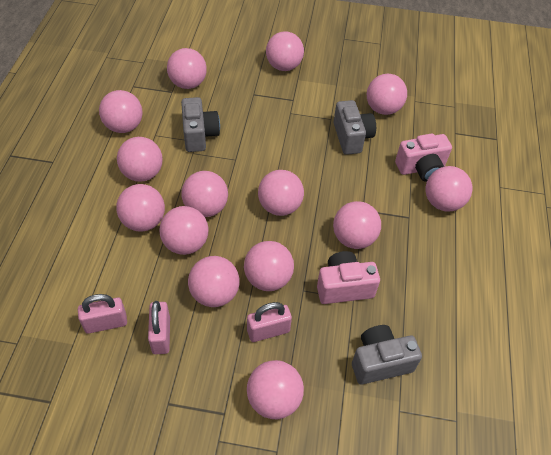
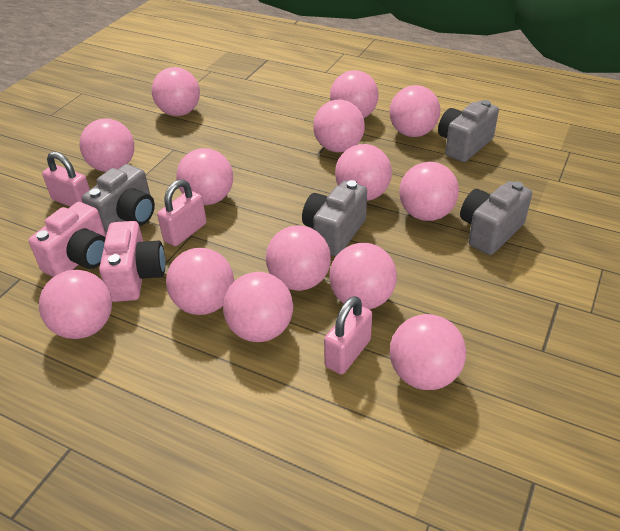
grey camera: 3 -> 4

